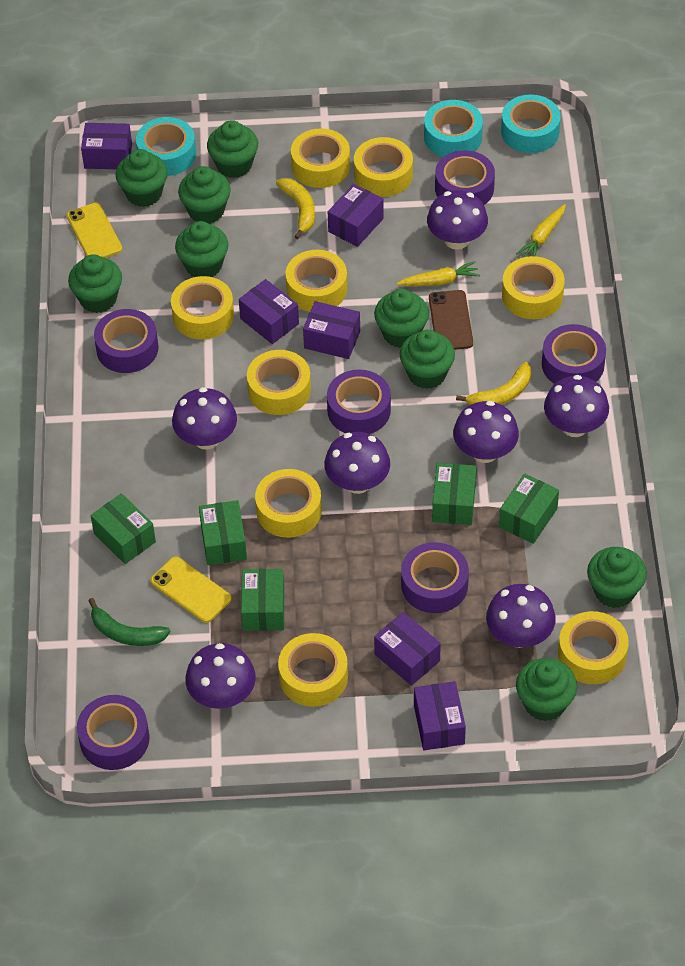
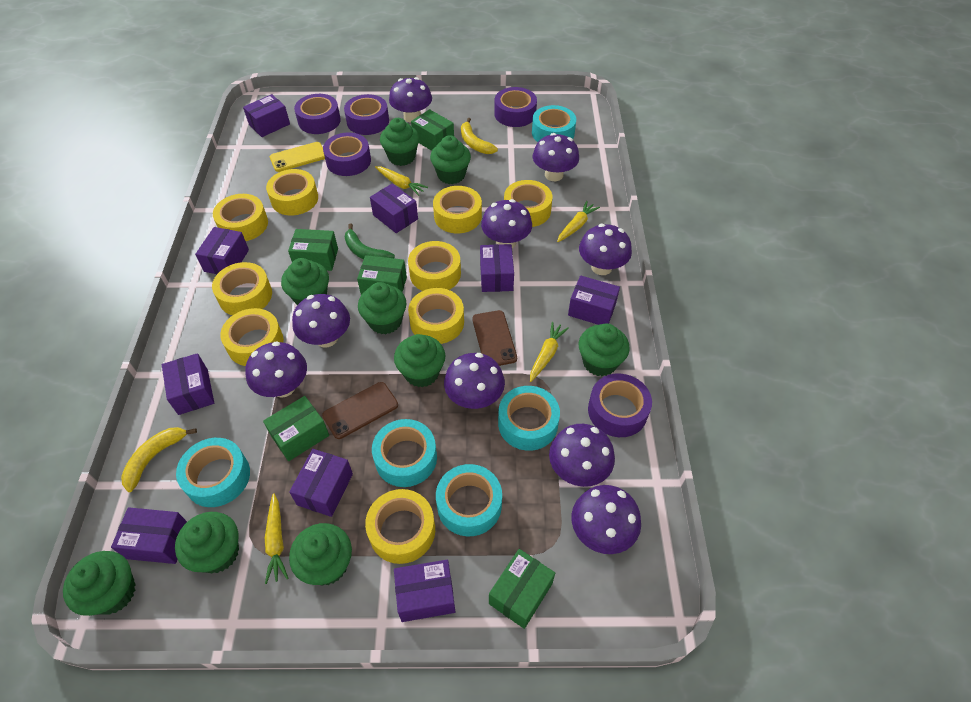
brown phone: 1 -> 2
purple box: 6 -> 9
purple mushroom: 7 -> 9
purple tape: 6 -> 5
turquoise tape: 3 -> 5
yellow carrot: 2 -> 4
yellow phone: 2 -> 1

